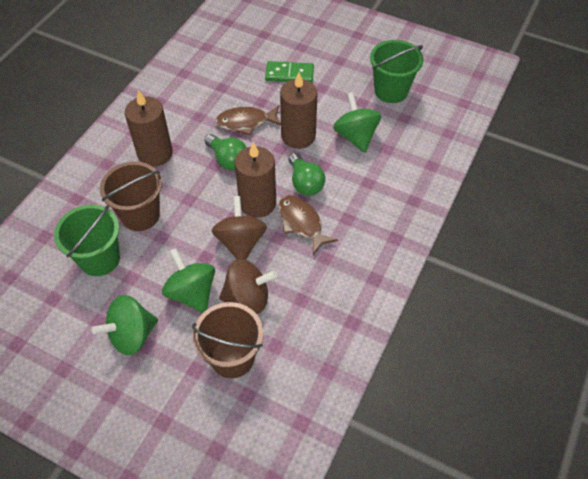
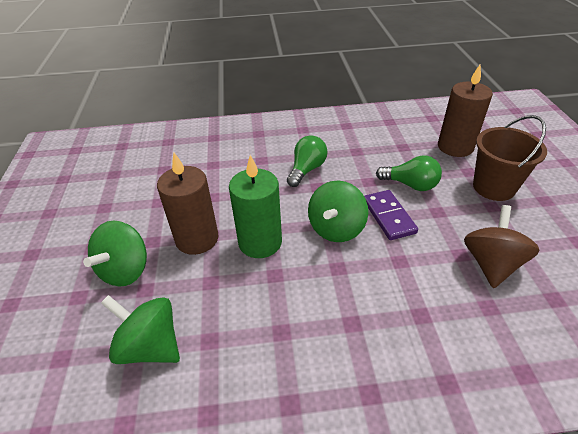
brown bucket: 2 -> 1
brown candle: 3 -> 2
brown fish: 2 -> 0
brown spinning top: 2 -> 1
green bucket: 2 -> 0
green candle: 0 -> 1
green domino: 1 -> 0
purple domino: 0 -> 1

